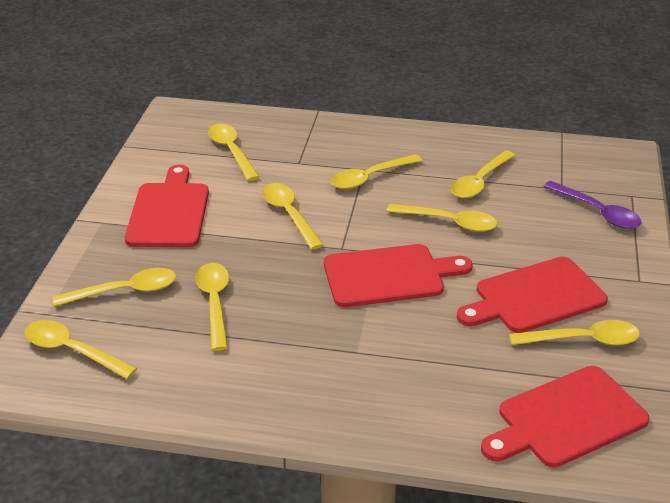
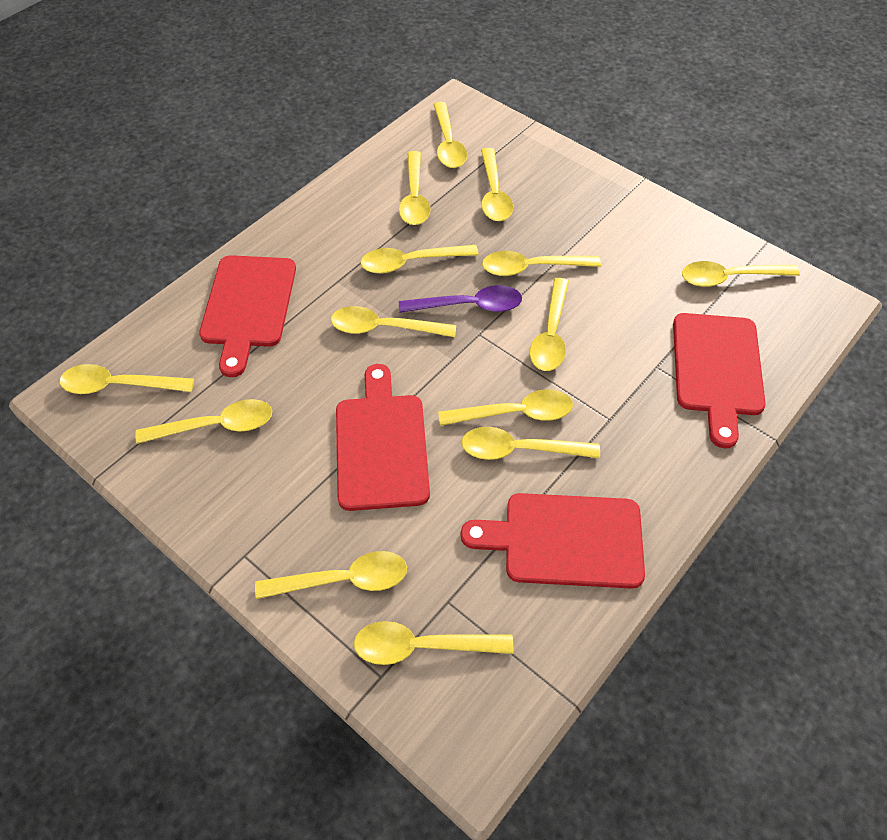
yellow spoon: 9 -> 14

